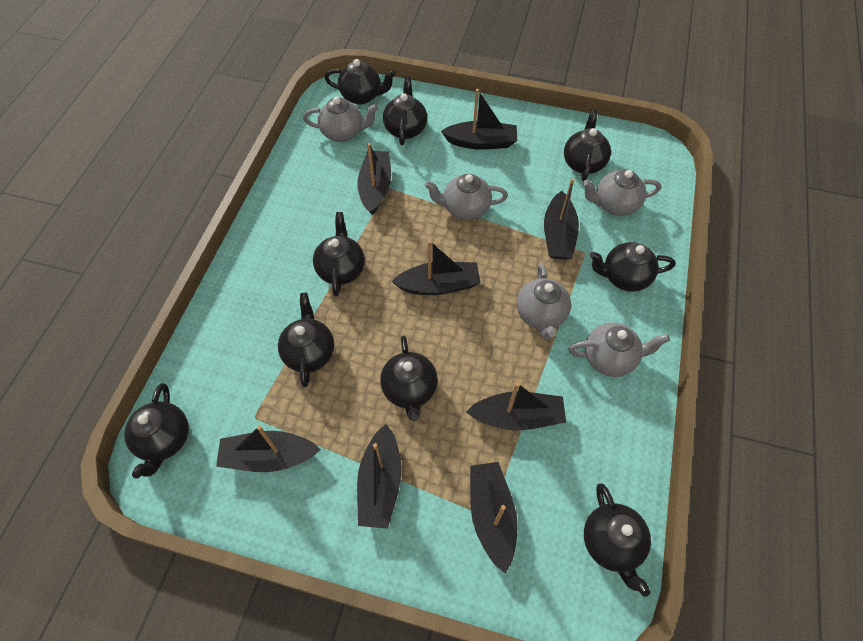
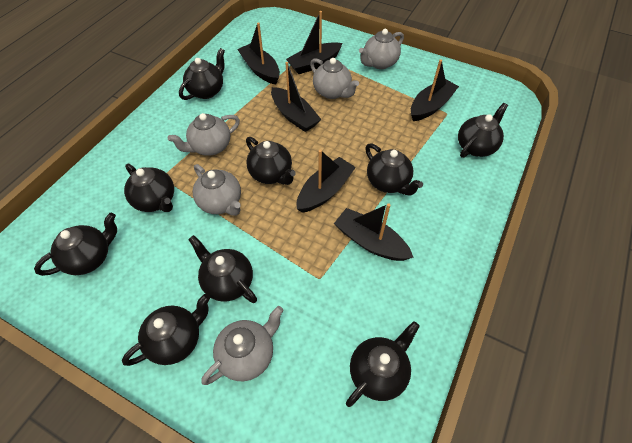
black boat: 8 -> 6

